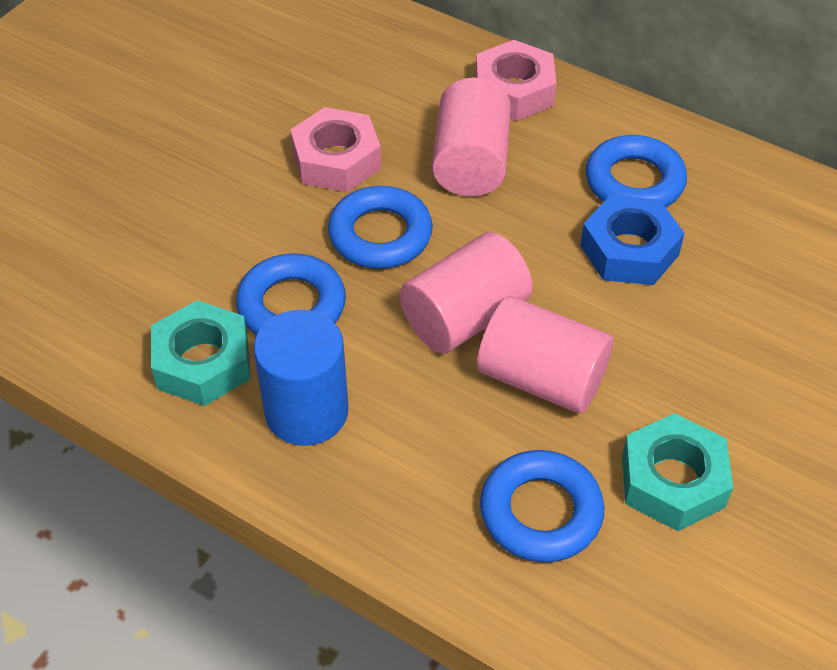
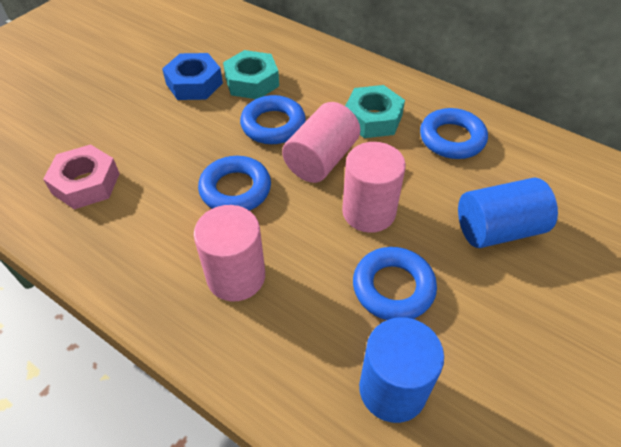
blue cylinder: 1 -> 2
pink nut: 2 -> 1

